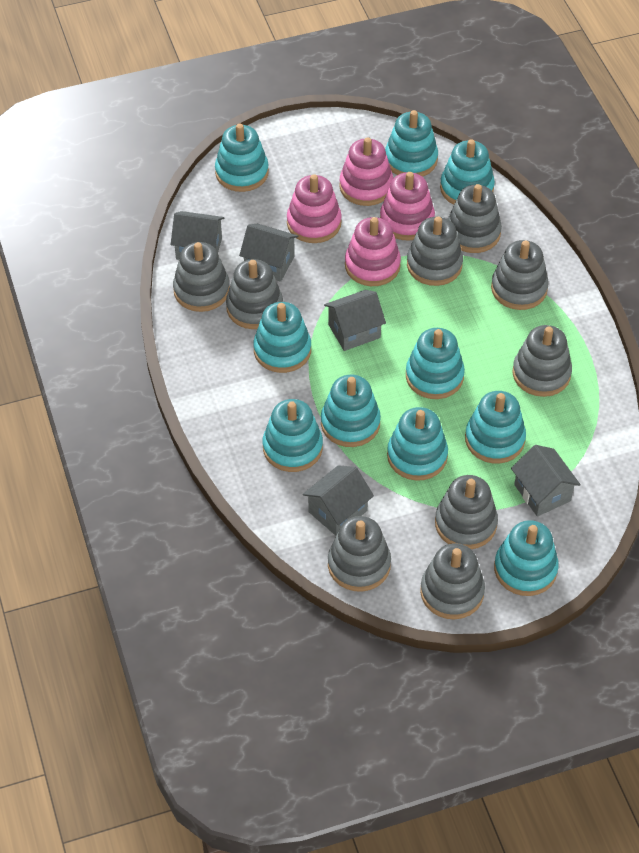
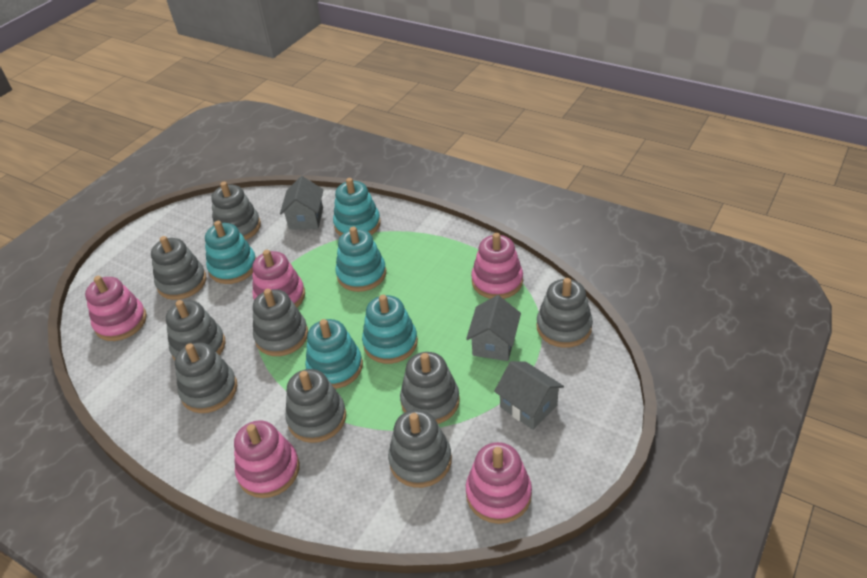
grey house: 5 -> 3
pink stacking toy: 4 -> 5
turquoise stacking toy: 10 -> 5

